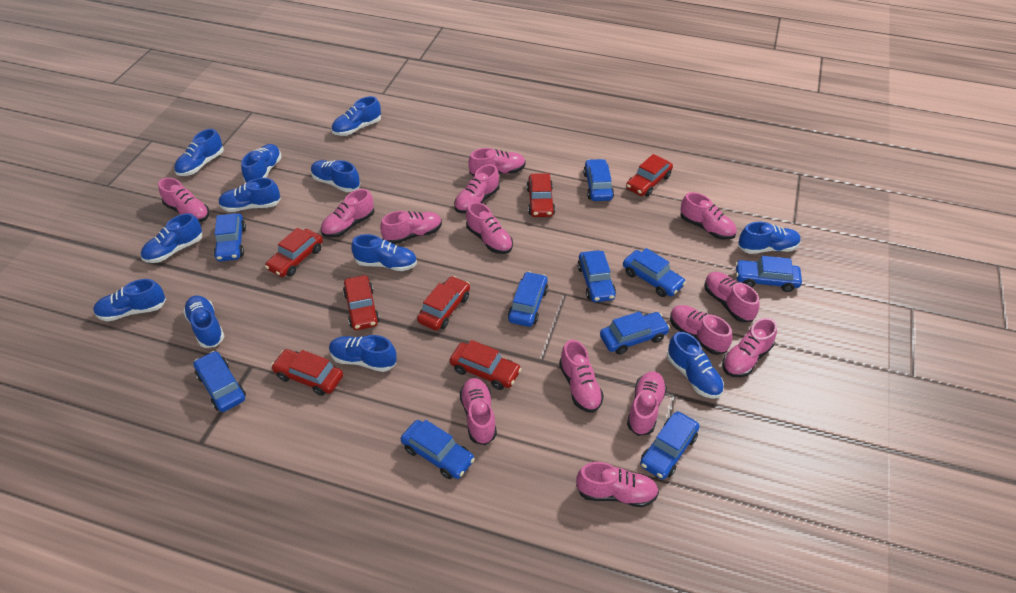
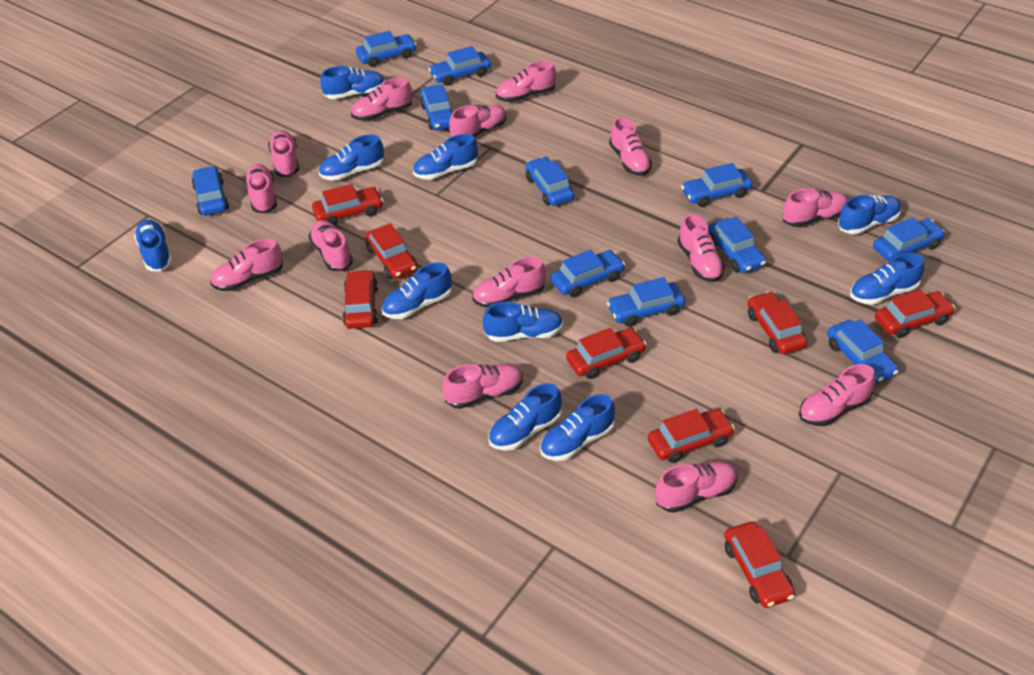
blue car: 10 -> 11
blue shoe: 12 -> 10
red car: 7 -> 8

